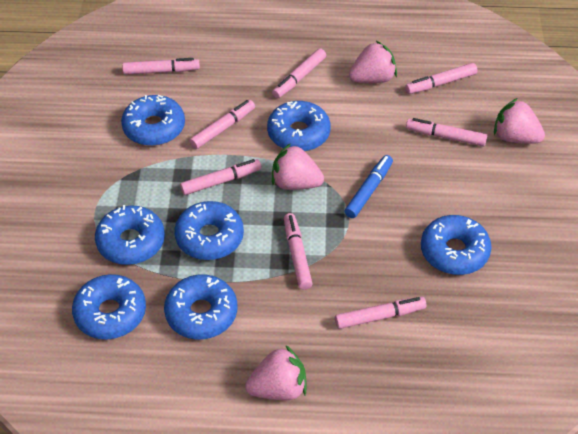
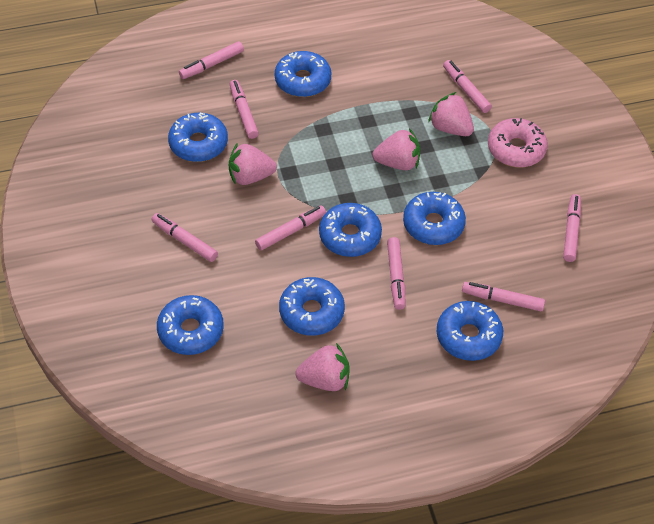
blue marker: 1 -> 0
pink donut: 0 -> 1

